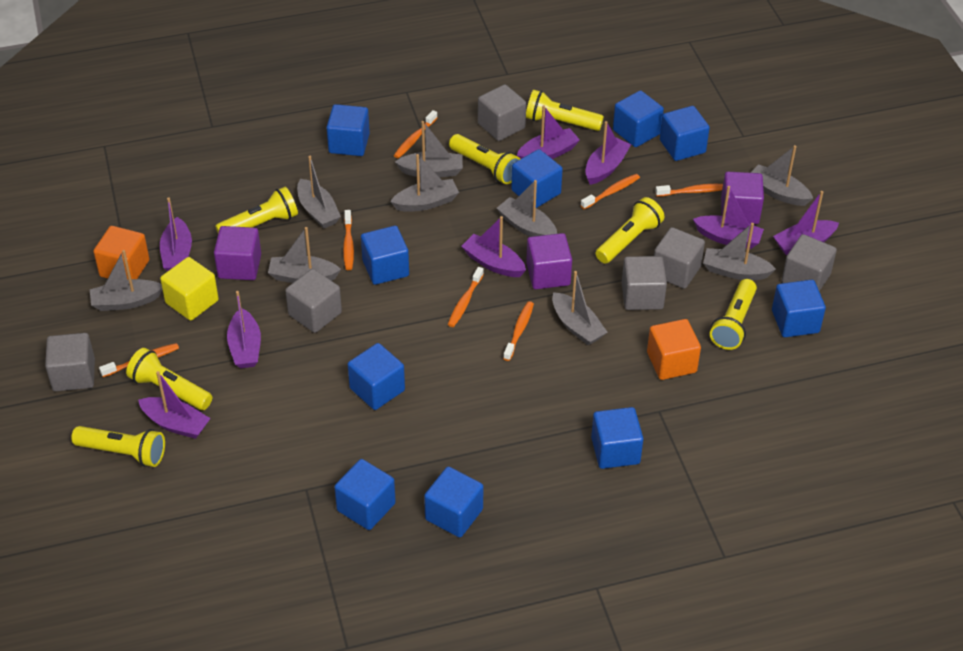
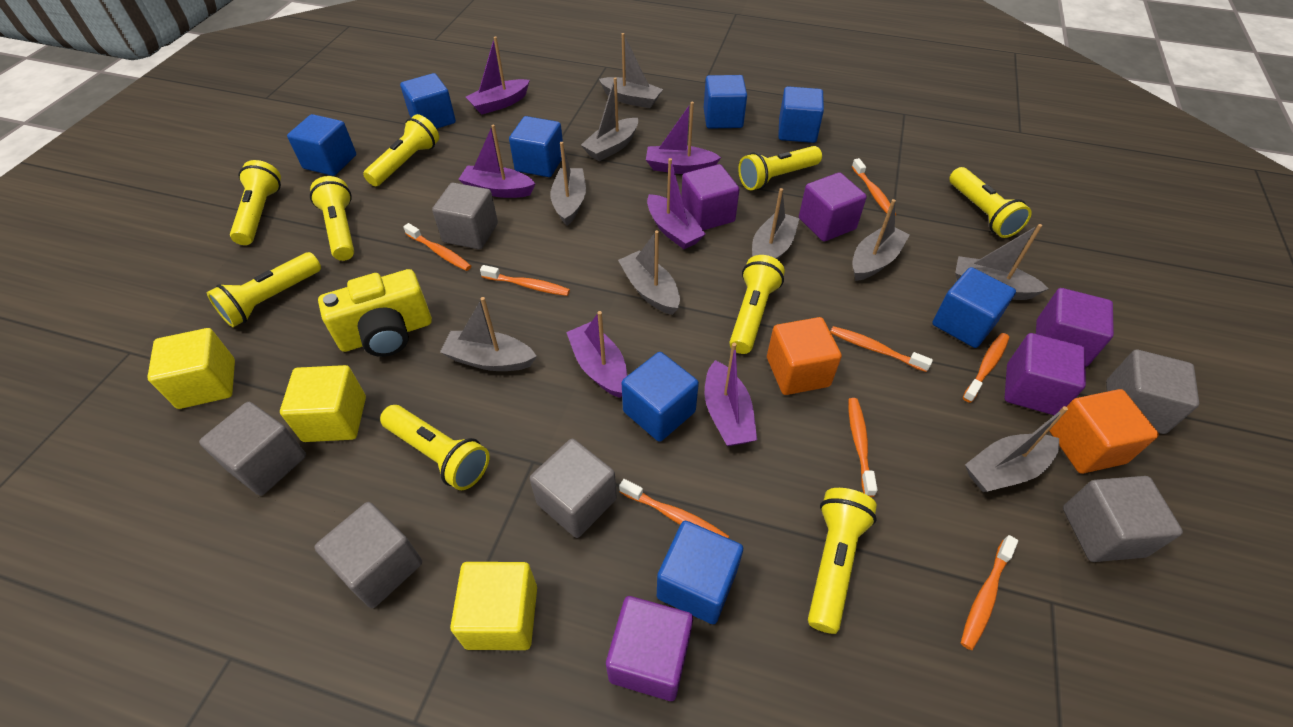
blue cube: 10 -> 8
orange toothbrush: 7 -> 8
purple boat: 8 -> 6
purple cube: 3 -> 5
yellow camera: 0 -> 1
yellow cube: 1 -> 3
yellow flashlight: 7 -> 9

